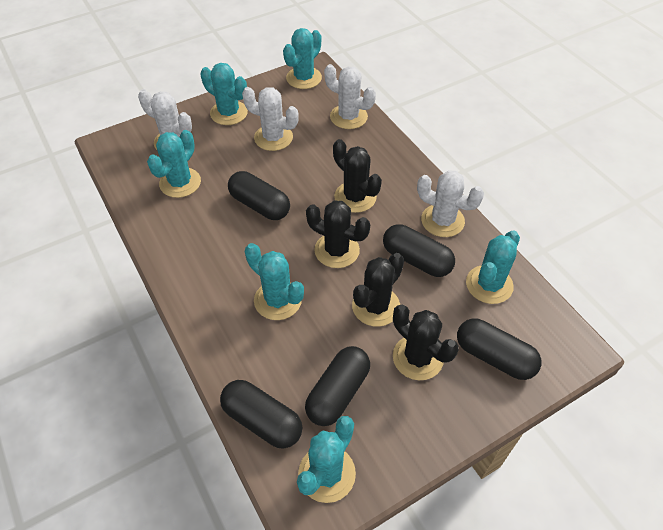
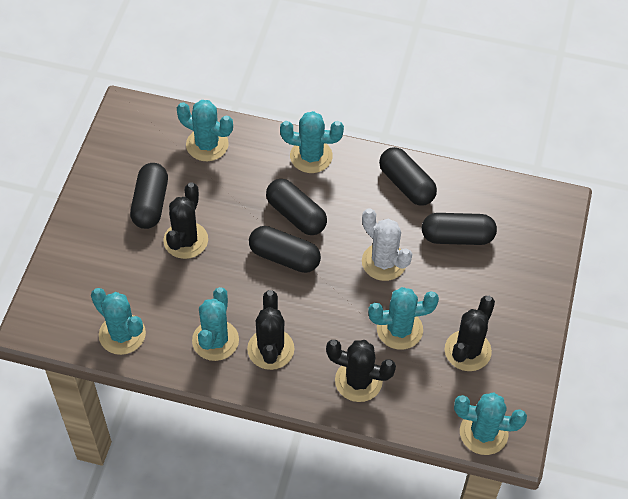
white cactus: 4 -> 1

